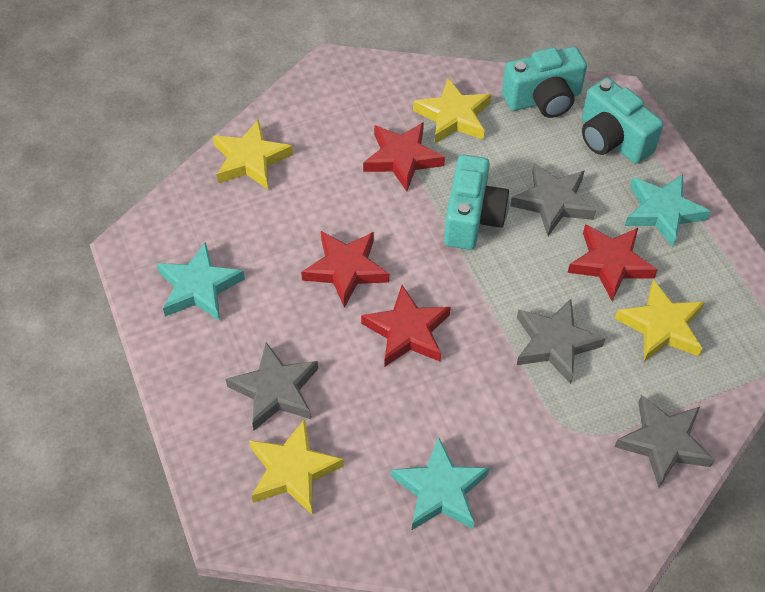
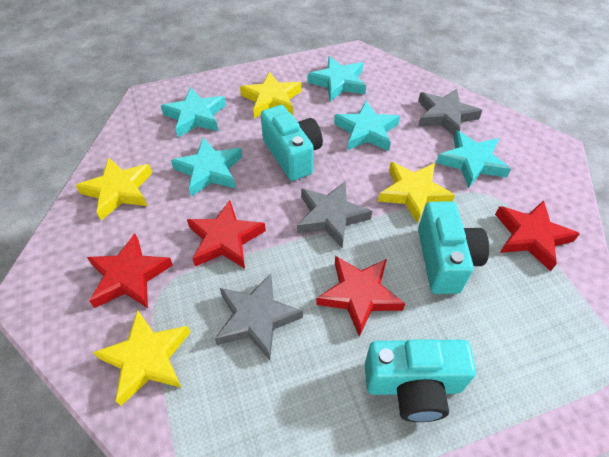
grey star: 4 -> 3
turquoise star: 3 -> 5

